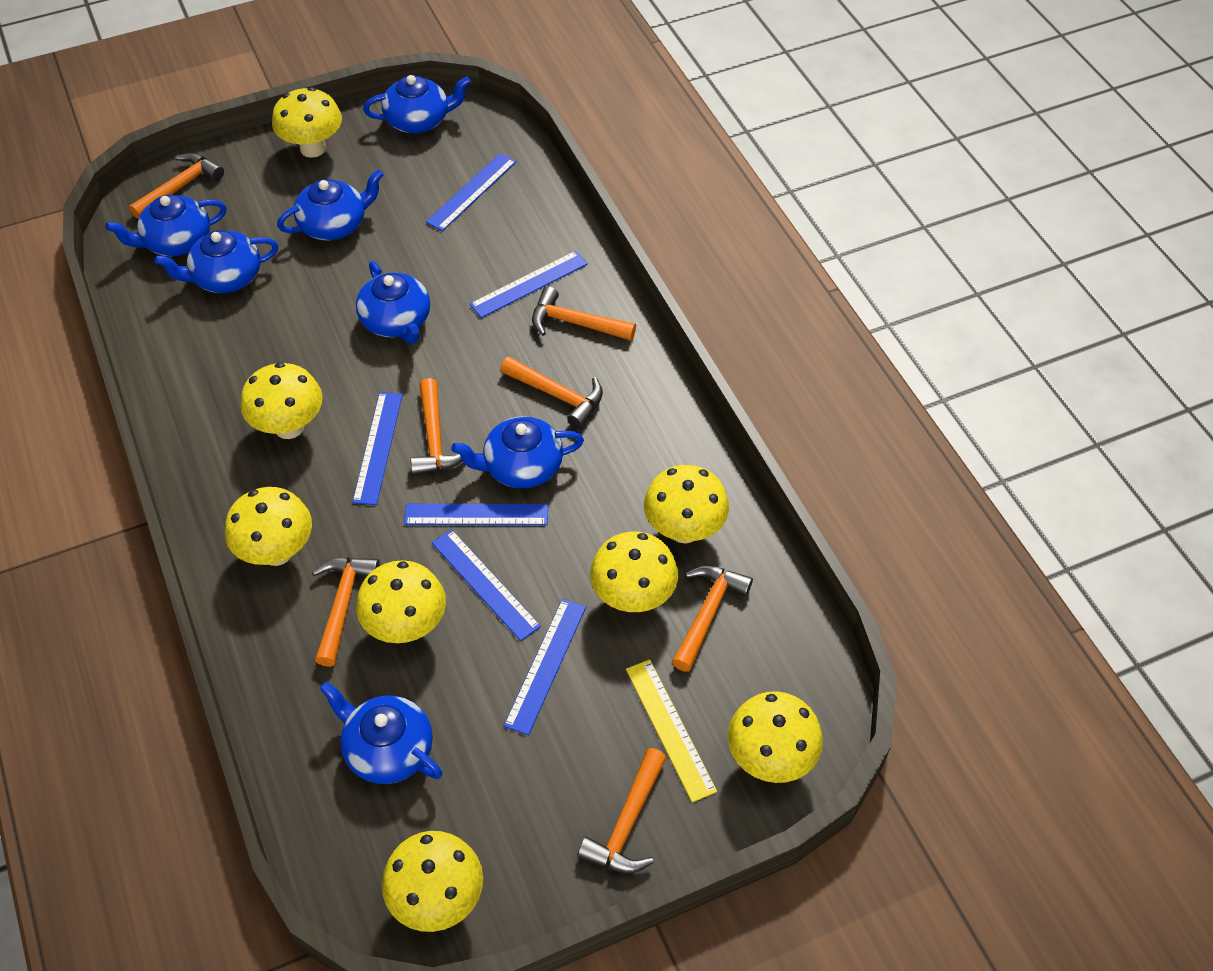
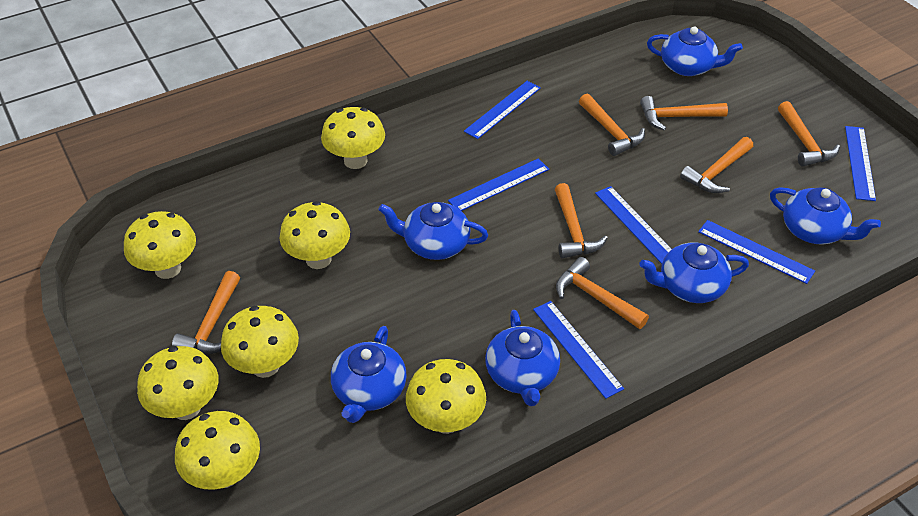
blue teapot: 7 -> 6
yellow mushroom: 8 -> 7
yellow ruler: 1 -> 0

